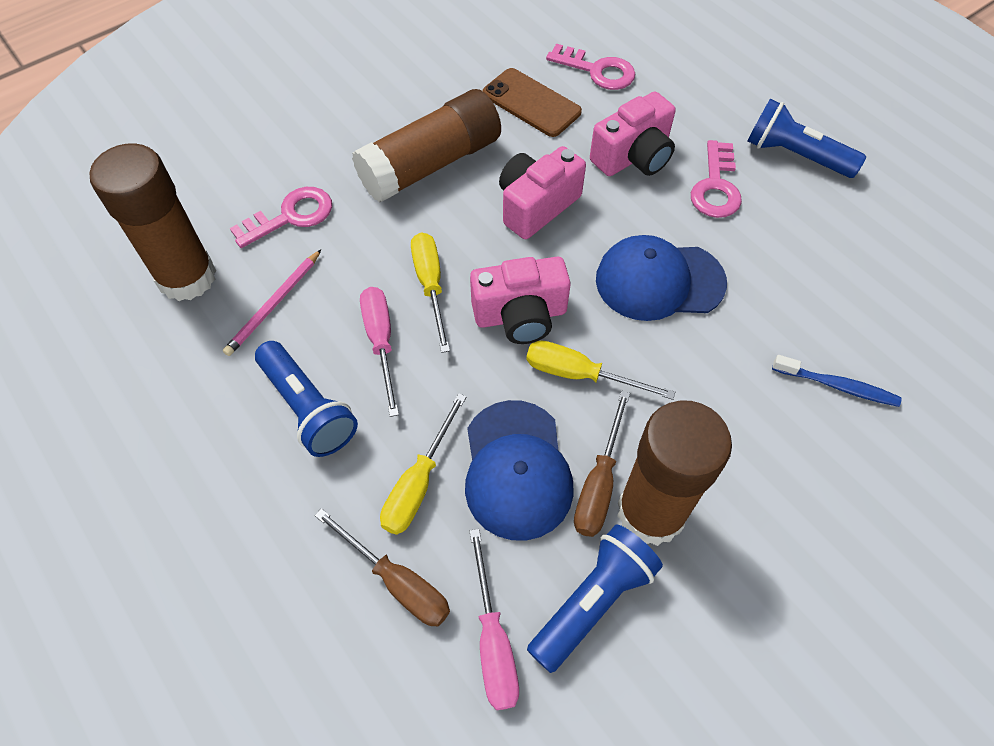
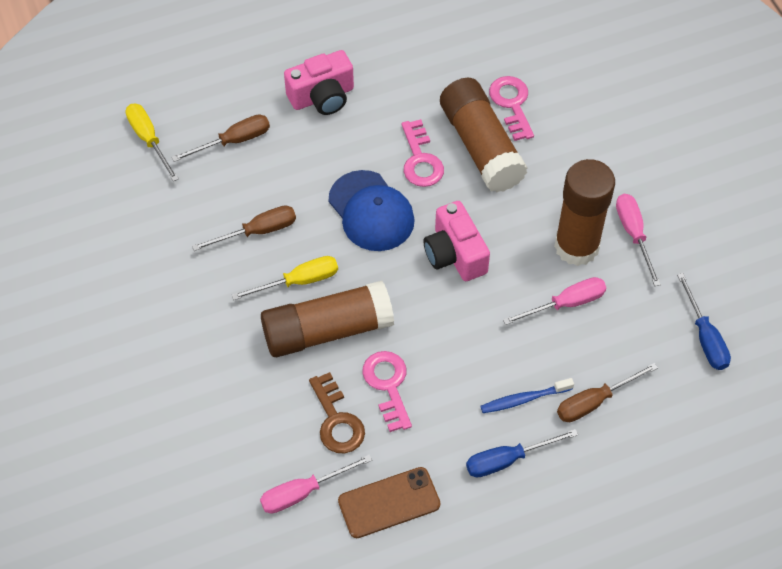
blue cap: 2 -> 1
blue flashlight: 3 -> 0
blue screwdriver: 0 -> 2
brown key: 0 -> 1
brown screwdriver: 2 -> 3
pink camera: 3 -> 2
pink pencil: 1 -> 0
pink screwdriver: 2 -> 3
yellow screwdriver: 3 -> 2

